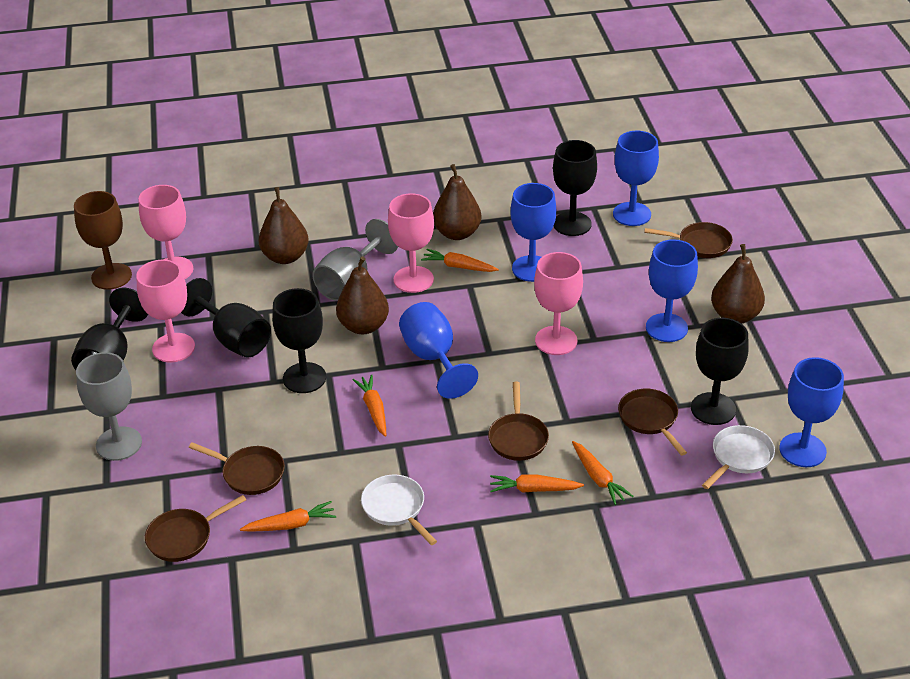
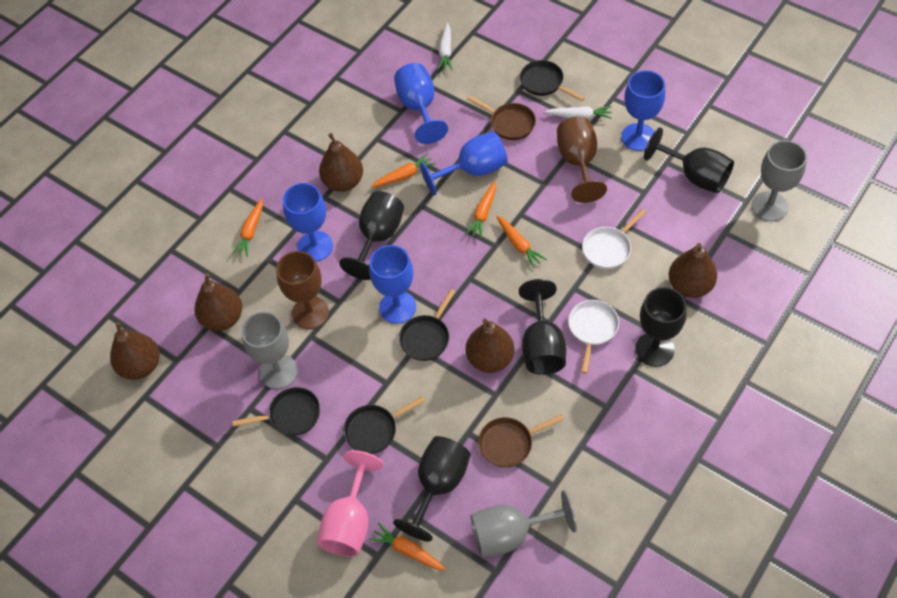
black pan: 0 -> 4
brown goblet: 1 -> 2
brown pan: 5 -> 2
brown pear: 4 -> 5
grey goblet: 2 -> 3
pink goblet: 4 -> 1
white carrot: 0 -> 2

